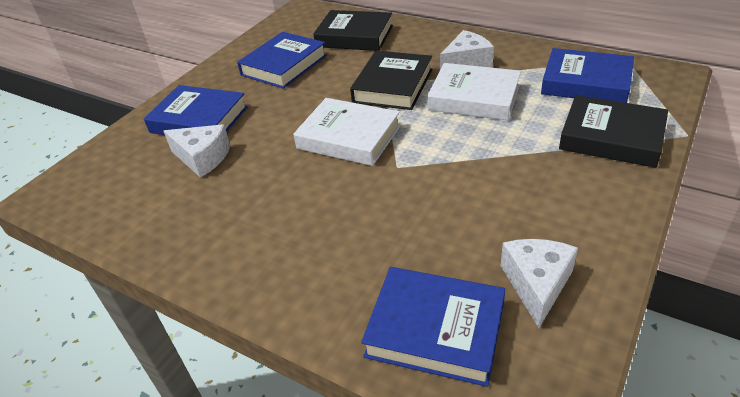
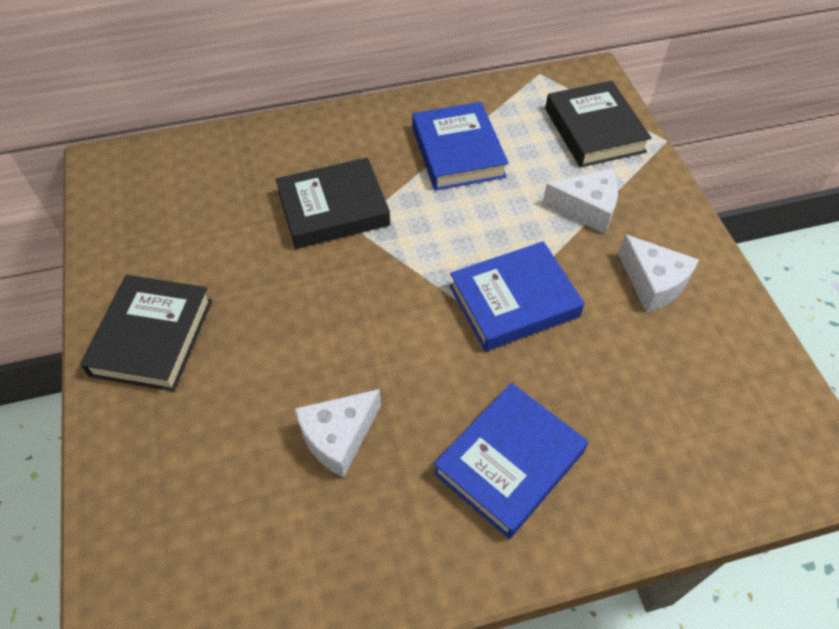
blue book: 4 -> 3
white book: 2 -> 0

